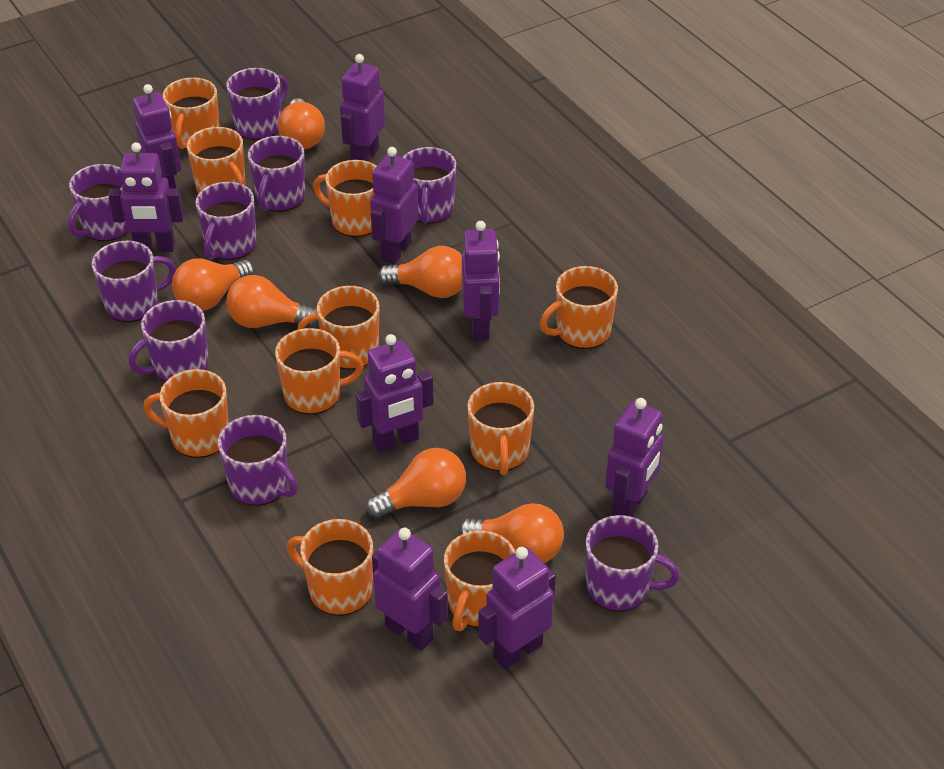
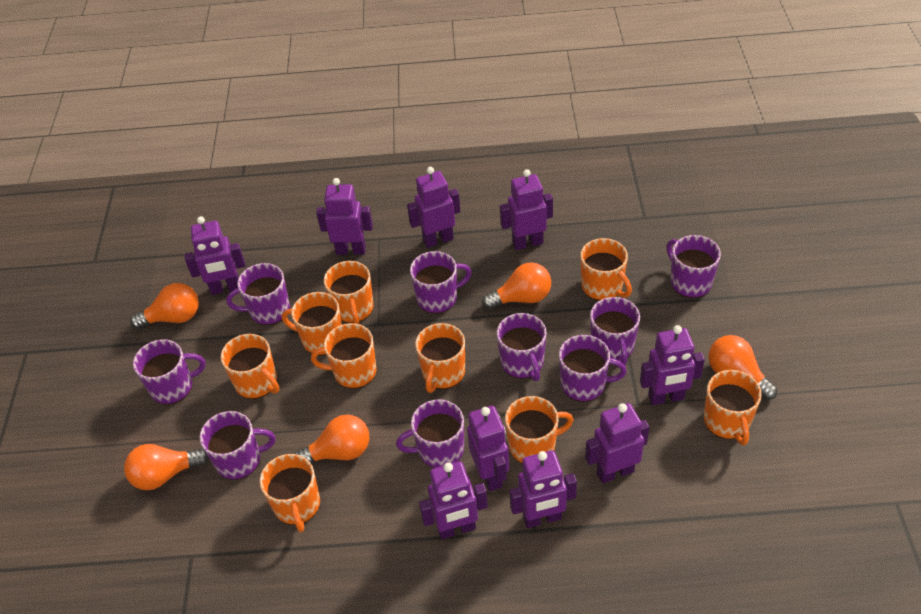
orange light bulb: 6 -> 5
orange mug: 10 -> 9

